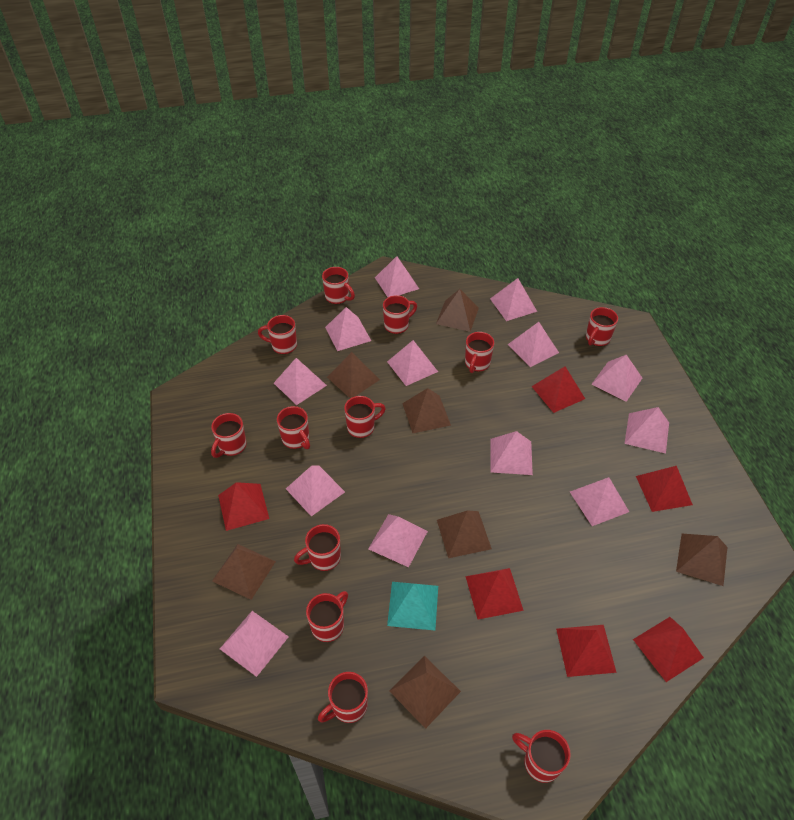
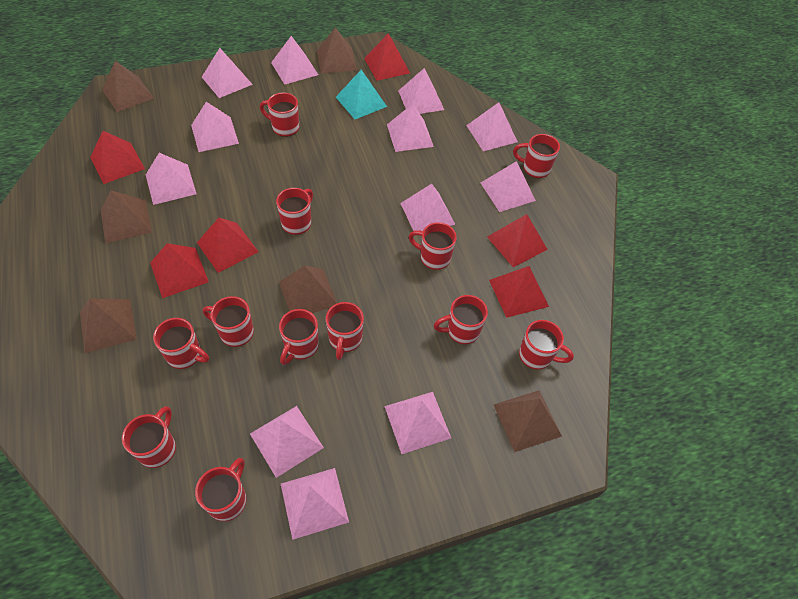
brown pyramid: 7 -> 6
pink pyramid: 13 -> 12

